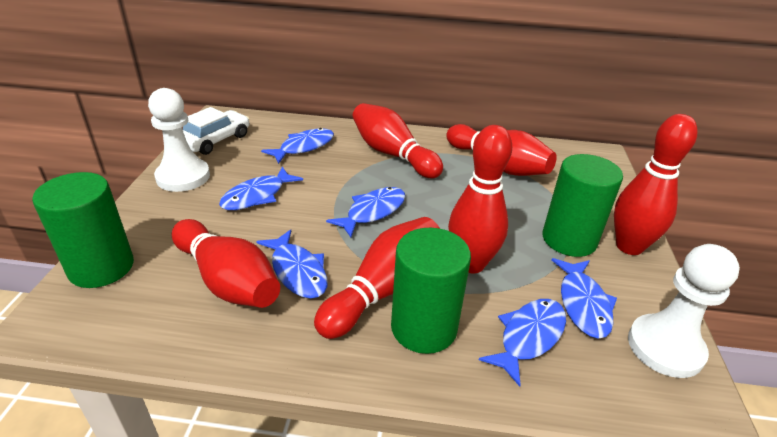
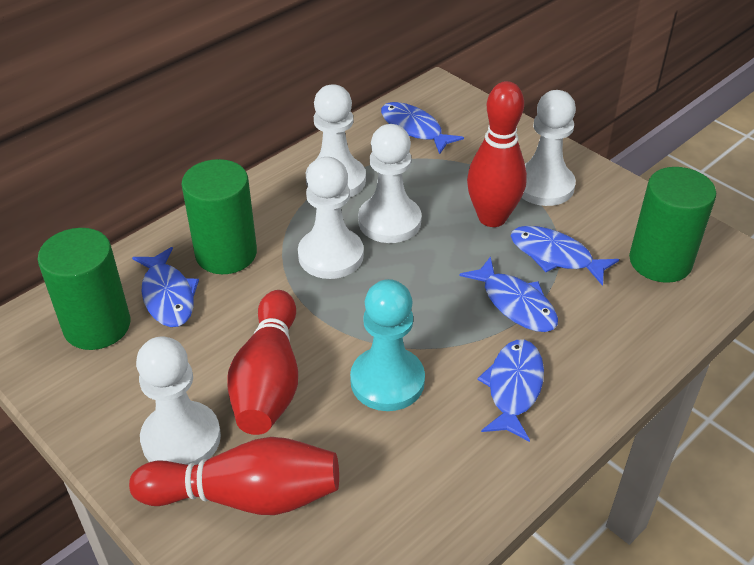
blue fish: 6 -> 5
red bowling pin: 6 -> 3
turquoise pawn: 0 -> 1
white car: 1 -> 0
white pawn: 2 -> 5

